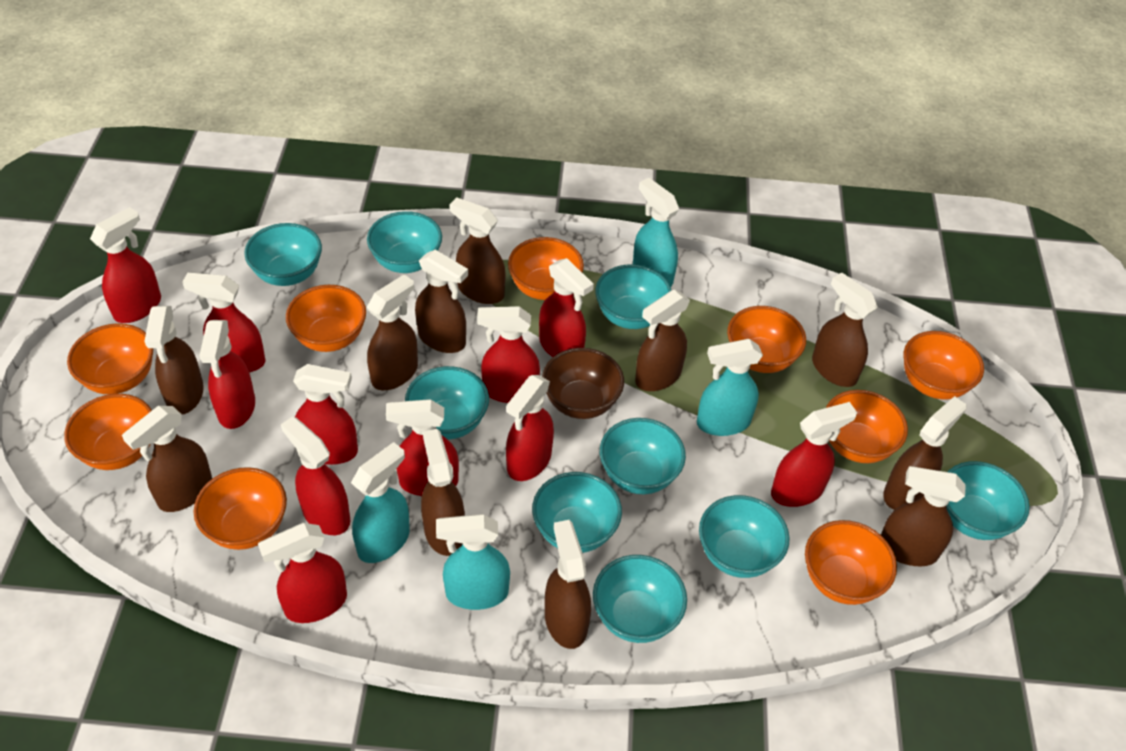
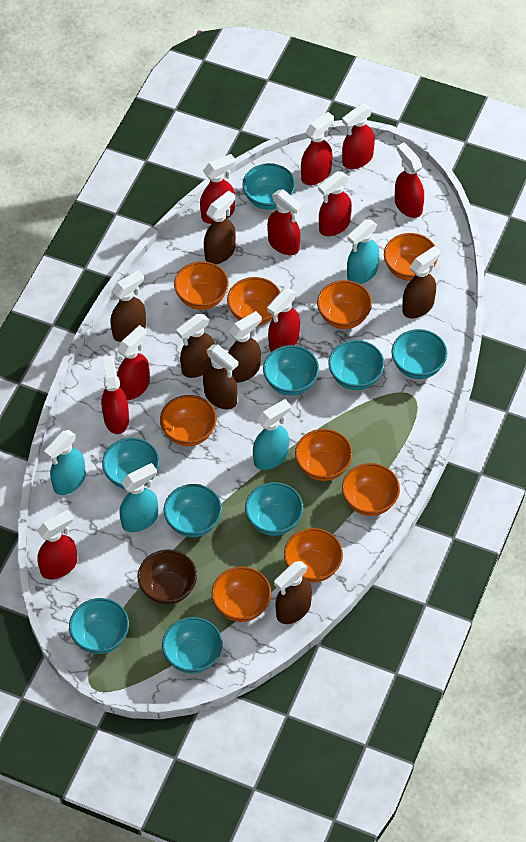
brown spray bottle: 11 -> 7
red spray bottle: 11 -> 10

